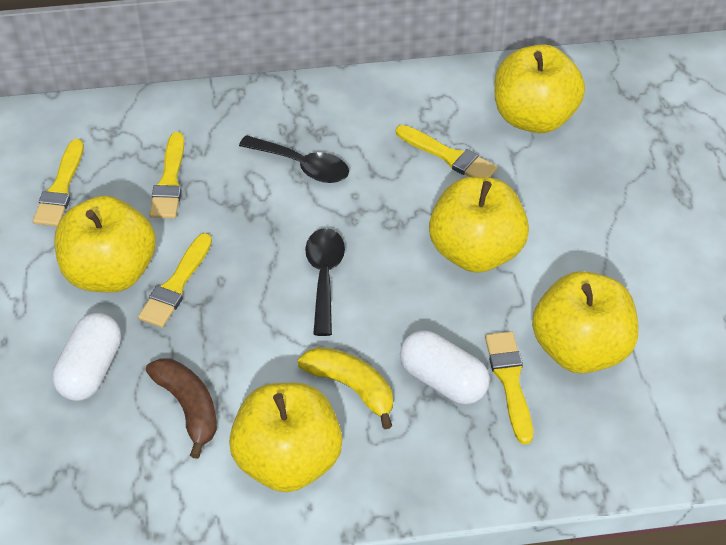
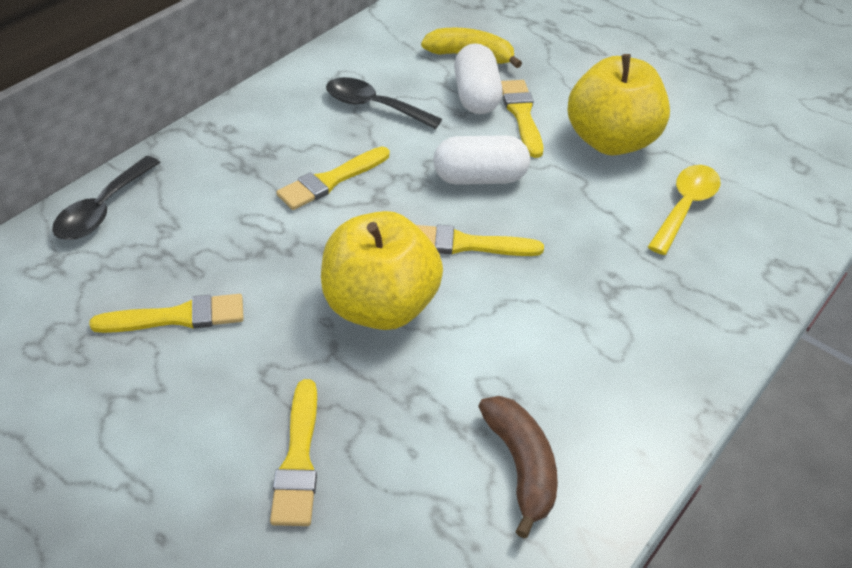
yellow apple: 5 -> 2
yellow spoon: 0 -> 1

